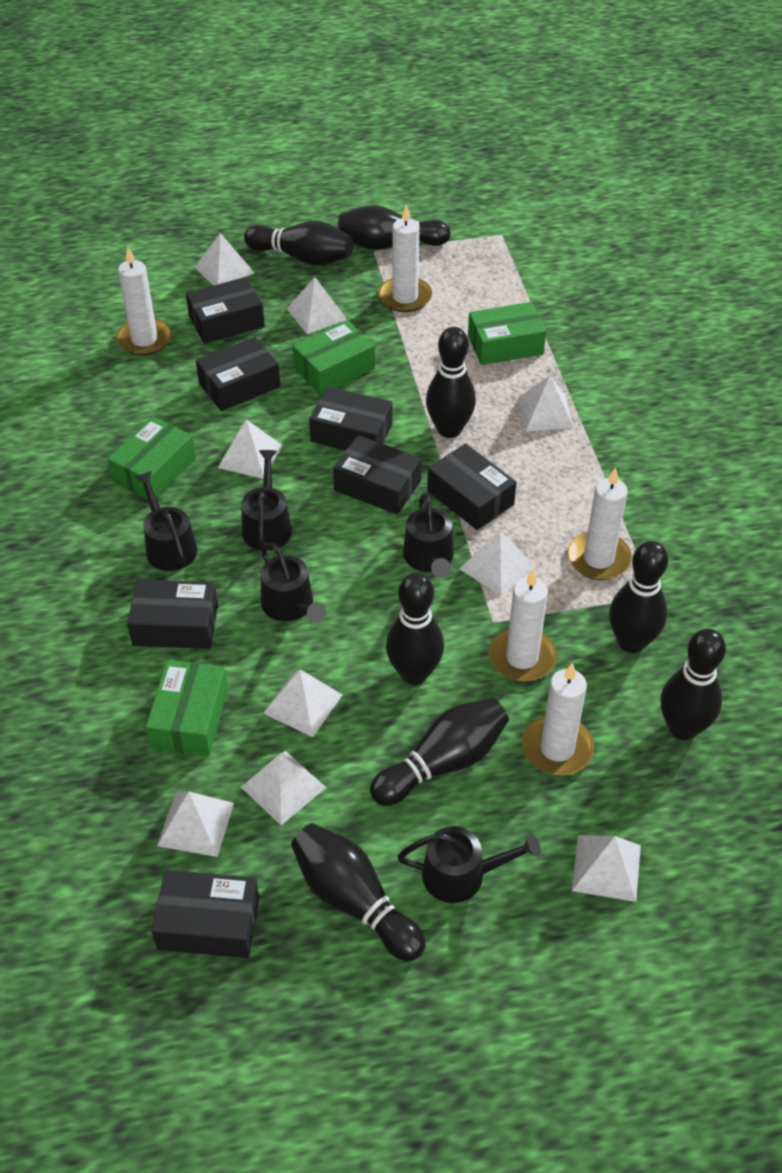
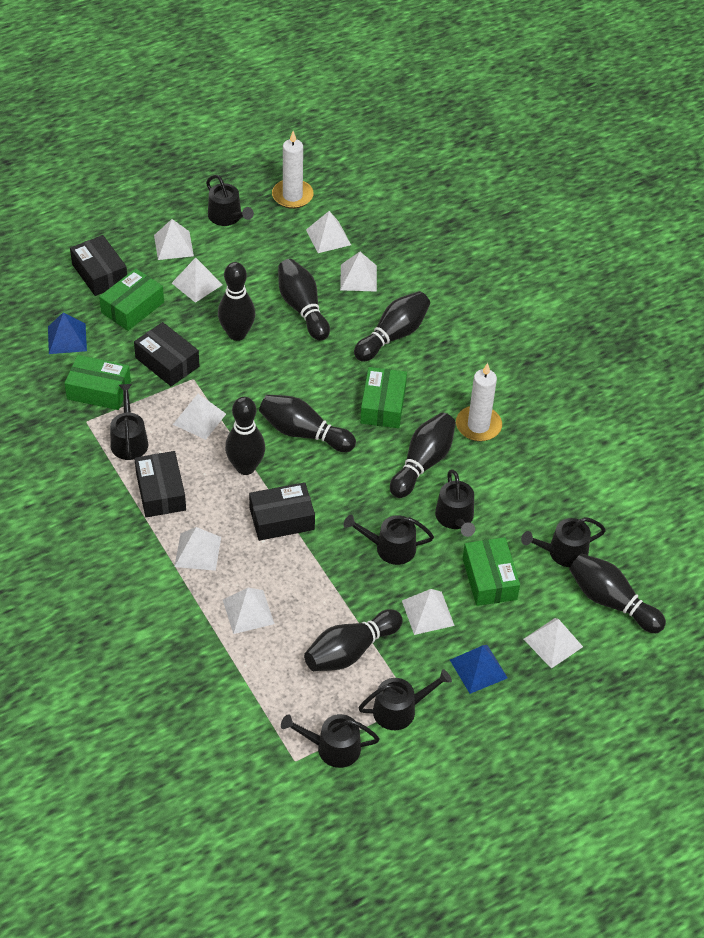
black box: 7 -> 4
black watering can: 5 -> 7
blue pyramid: 0 -> 2
white candle: 5 -> 2

